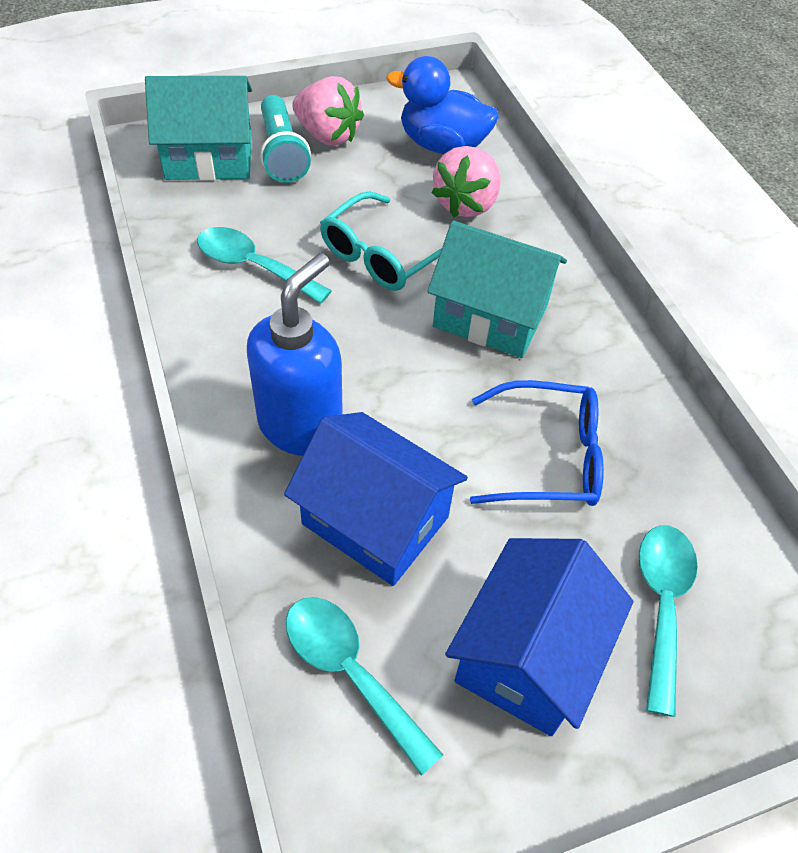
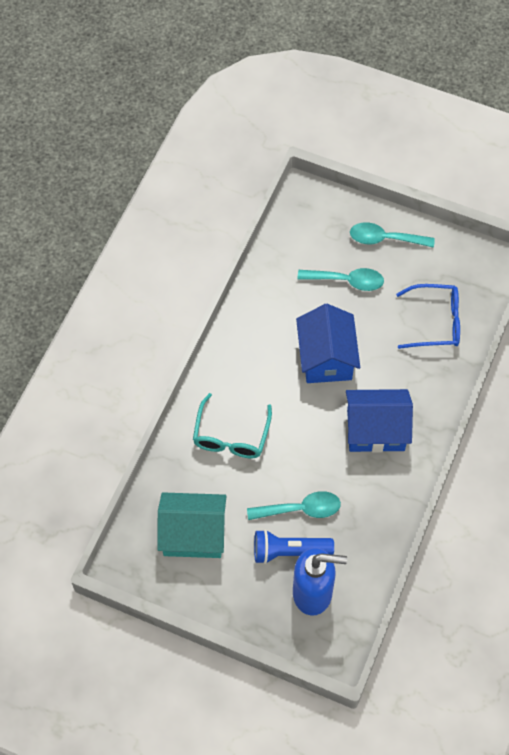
blue duck: 1 -> 0
blue flashlight: 0 -> 1
pink strawberry: 2 -> 0
turquoise flashlight: 1 -> 0
turquoise house: 2 -> 1

